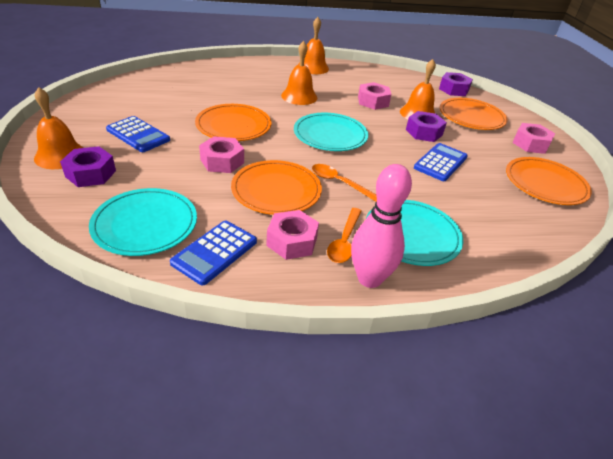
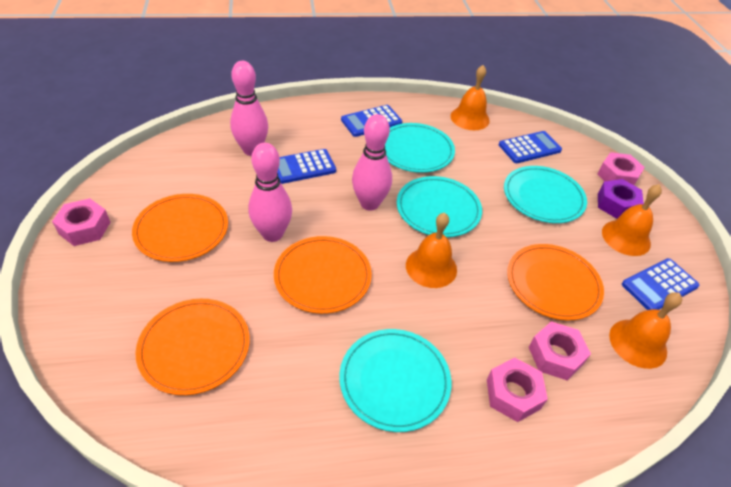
blue calculator: 3 -> 4
orange spoon: 2 -> 0
pink bowling pin: 1 -> 3
purple nut: 3 -> 1
turquoise plate: 3 -> 4

